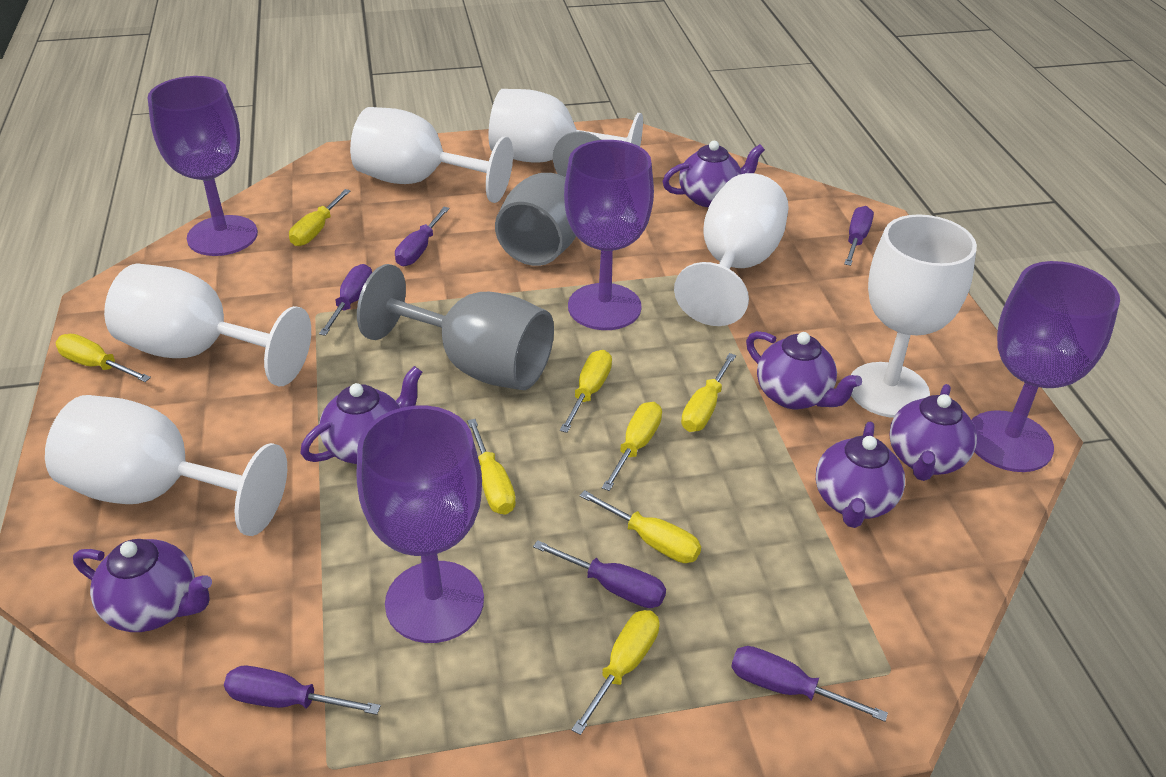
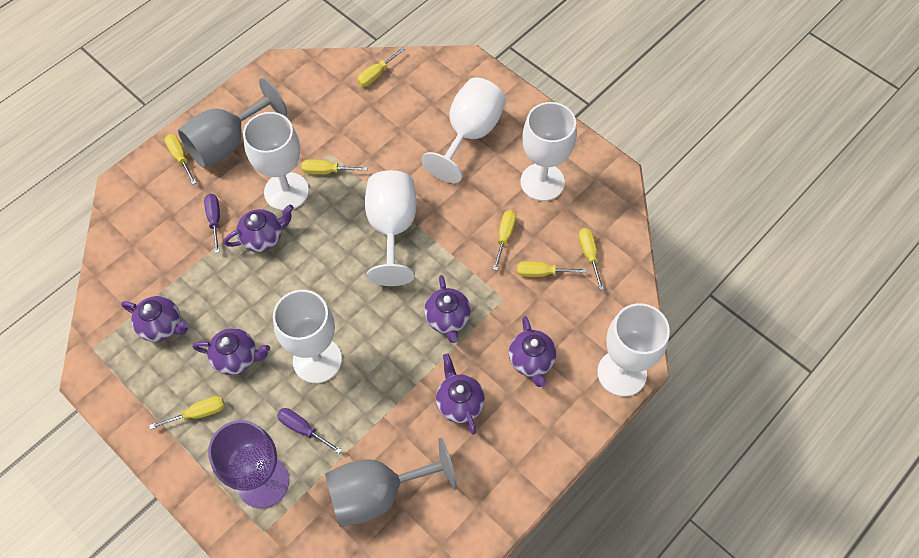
purple goblet: 4 -> 1
purple screwdriver: 6 -> 2
yellow screwdriver: 8 -> 7

